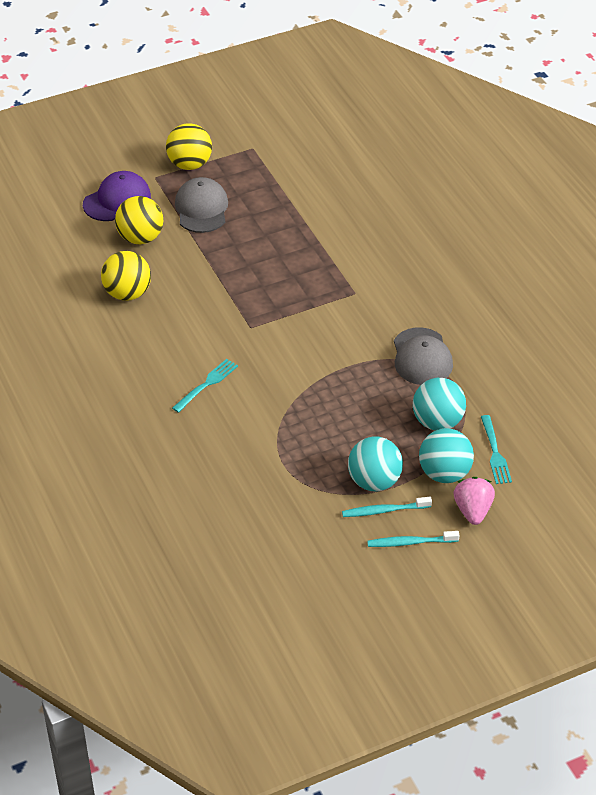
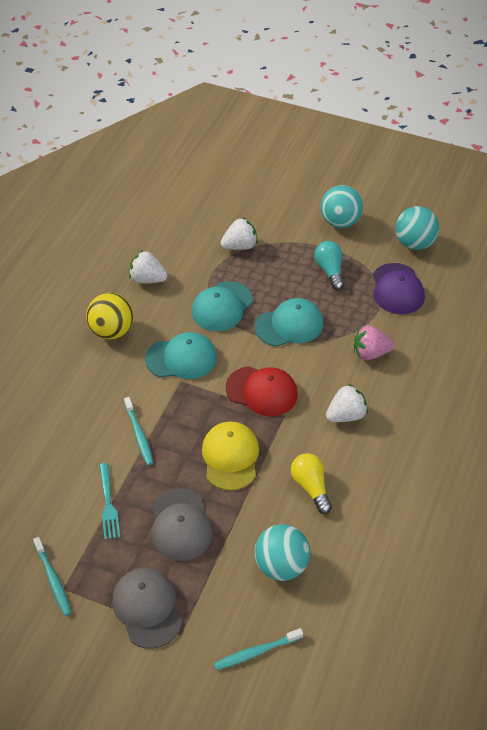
red cap: 0 -> 1
turquoise cap: 0 -> 3
turquoise fork: 2 -> 1
turquoise light bulb: 0 -> 1
turquoise toothbrush: 2 -> 3
white strawberry: 0 -> 3
yellow ball: 3 -> 1
yellow cap: 0 -> 1
yellow light bulb: 0 -> 1

